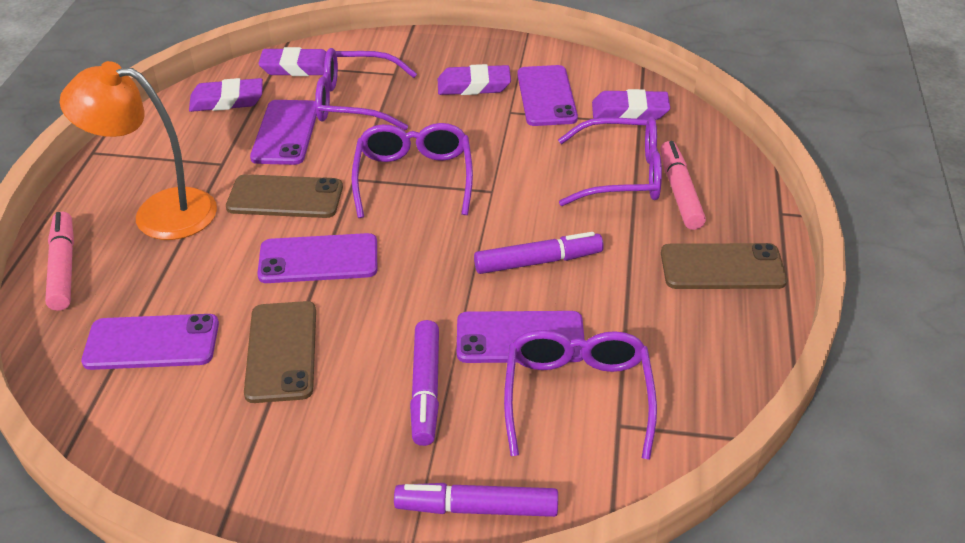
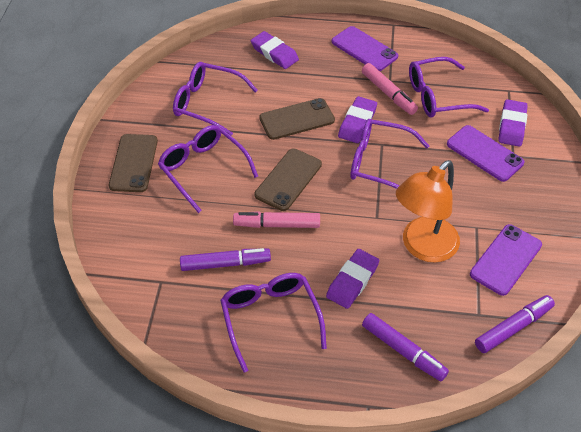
purple glasses: 4 -> 5
purple phone: 5 -> 3

